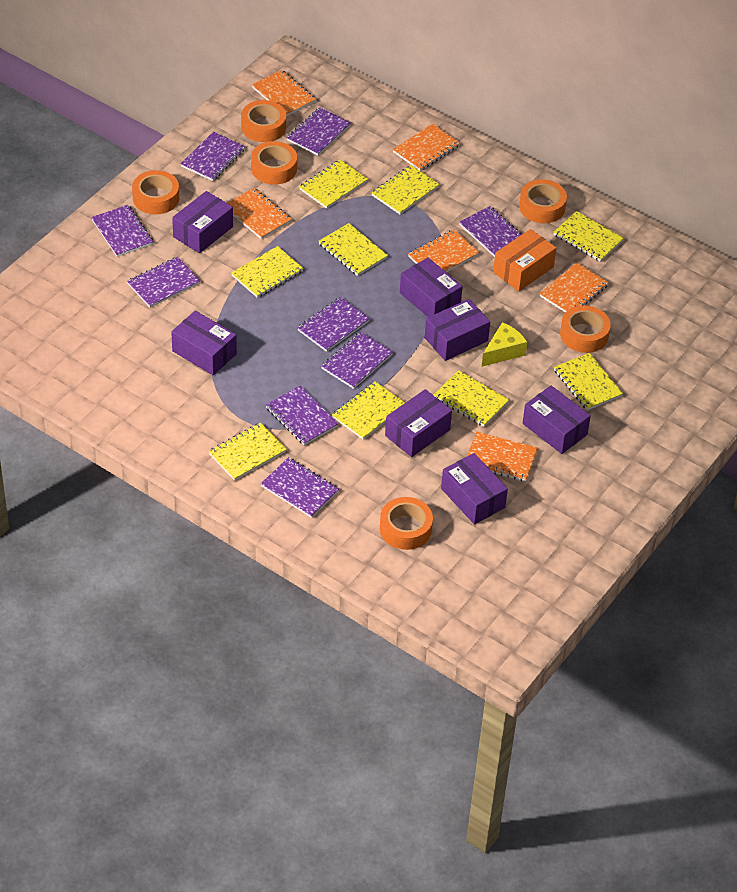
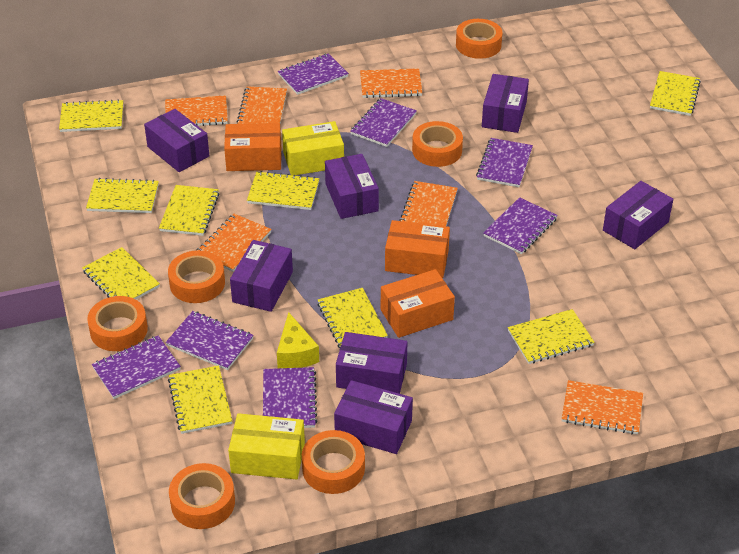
orange box: 1 -> 3
purple notebook: 9 -> 7
yellow box: 0 -> 2

